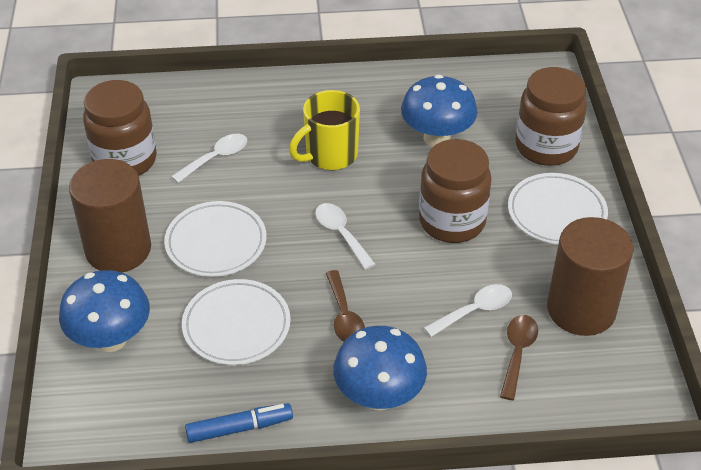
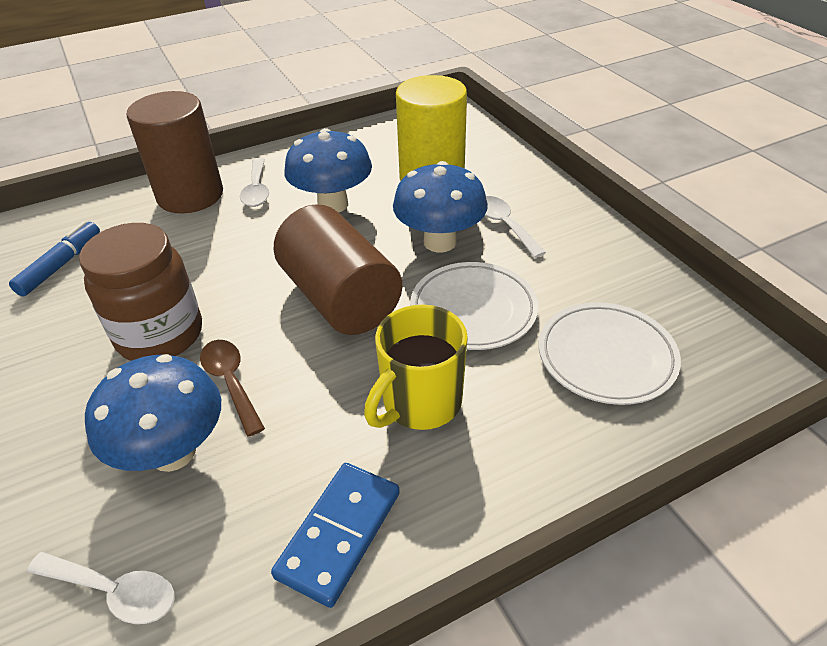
blue domino: 0 -> 1
brown jar: 3 -> 1
brown spoon: 2 -> 1
white plate: 3 -> 2
yellow cylinder: 0 -> 1

